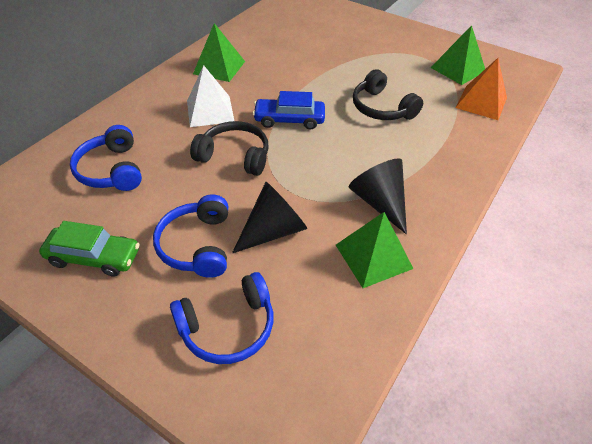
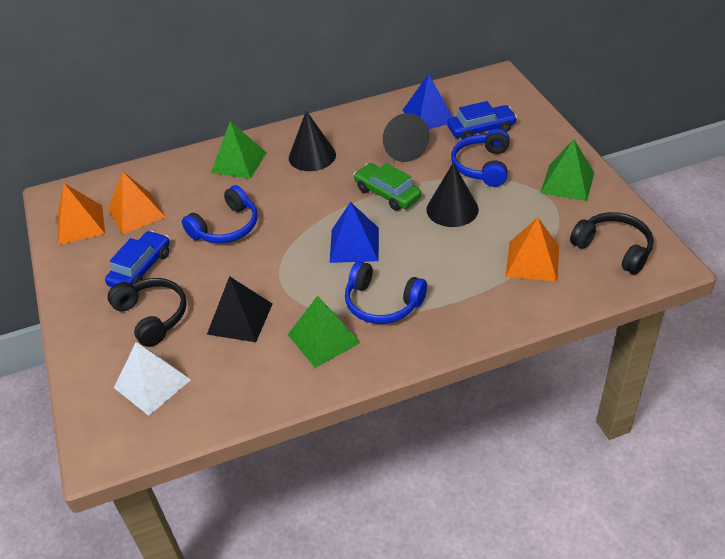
black cone: 2 -> 3
black pyramid: 0 -> 1
blue car: 1 -> 2
blue pyramid: 0 -> 2
orange pyramid: 1 -> 3

